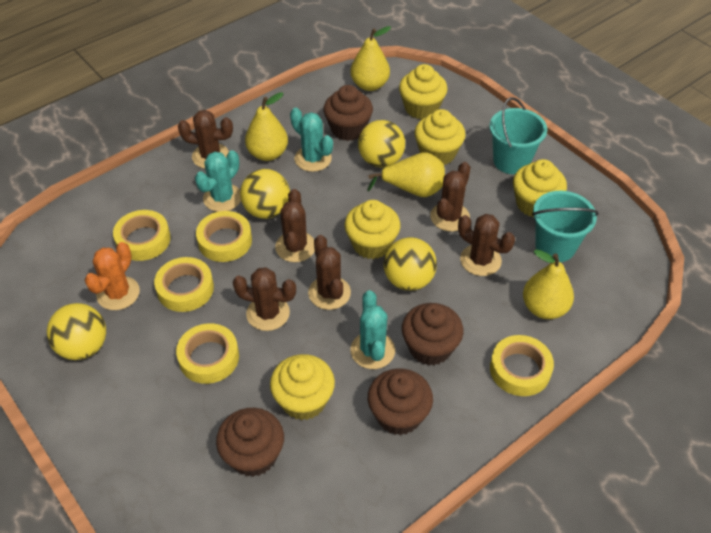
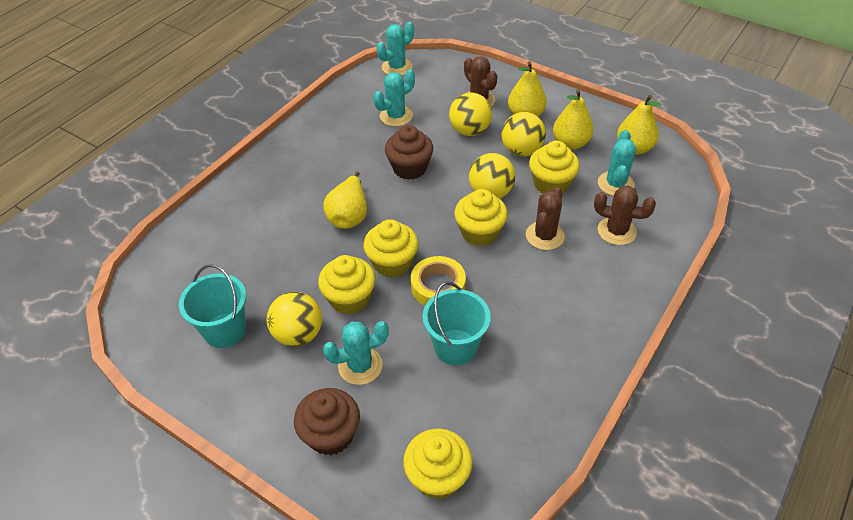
brown cactus: 6 -> 3
brown cupcake: 4 -> 2
orange cactus: 1 -> 0
turquoise cactus: 3 -> 4
yellow tape: 5 -> 1

